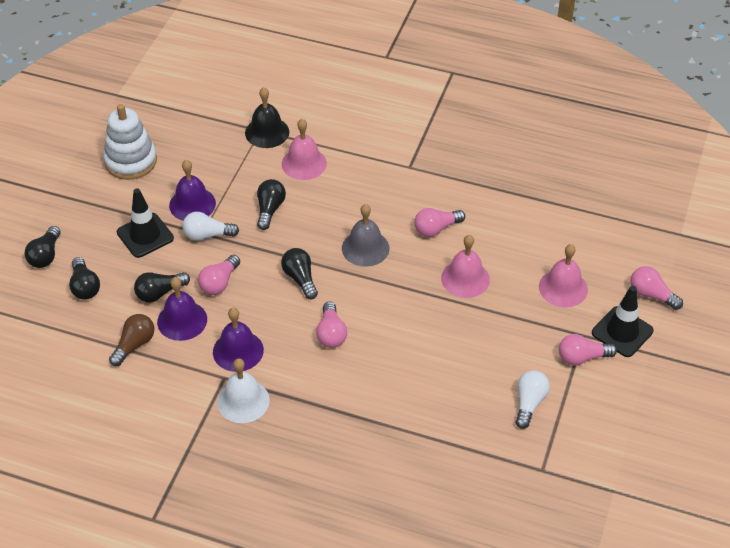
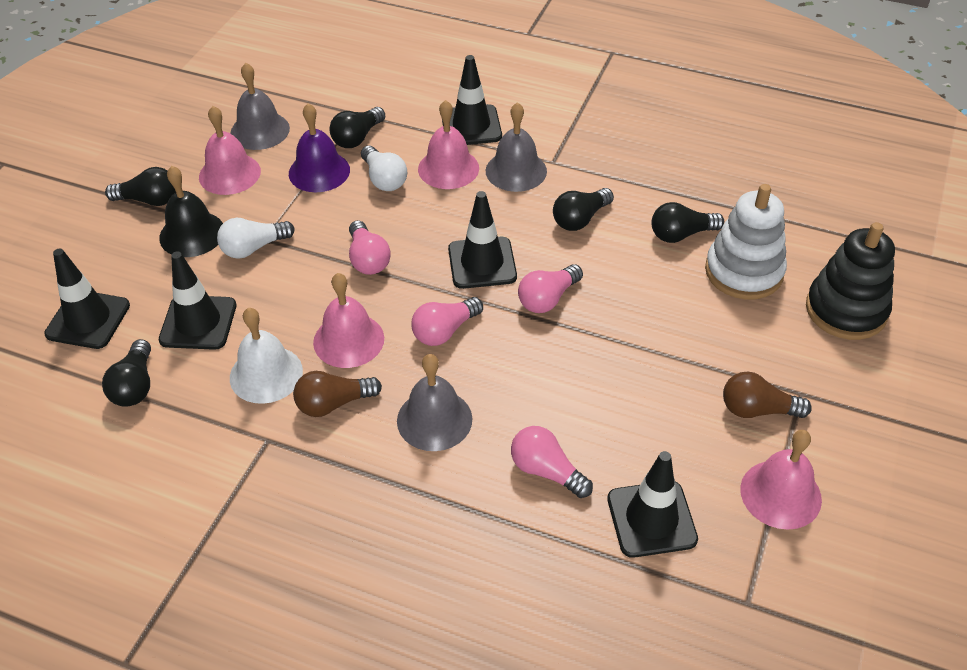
black stacking toy: 0 -> 1
black traffic cone: 2 -> 5
brown light bulb: 1 -> 2
grey bell: 1 -> 3
pink bell: 3 -> 4
pink light bulb: 5 -> 4
purple bell: 3 -> 1

